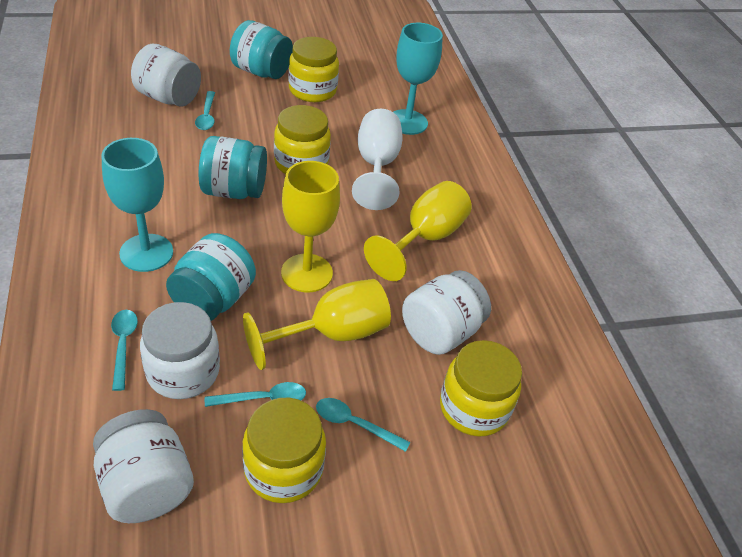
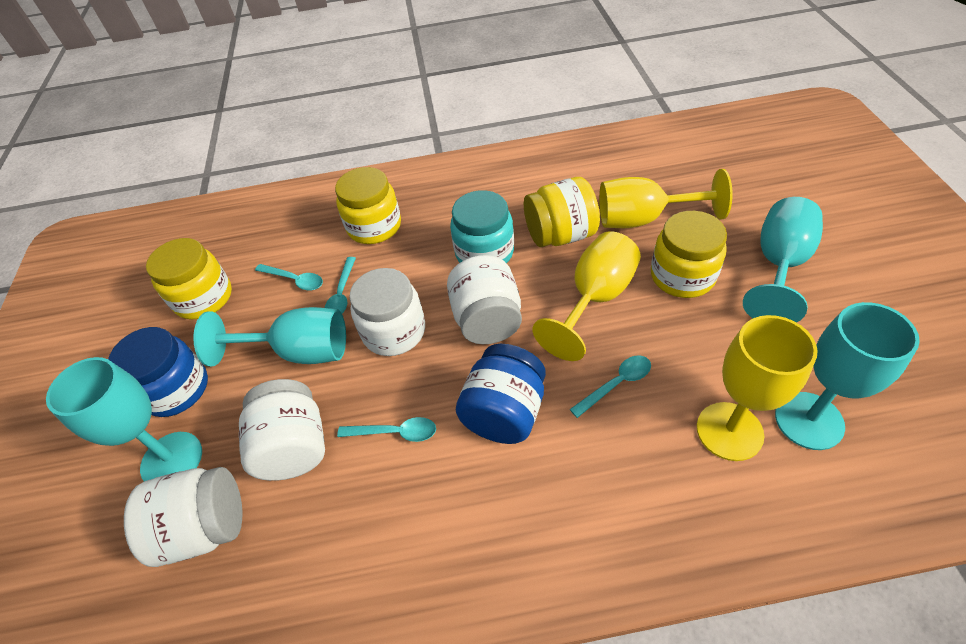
blue jar: 0 -> 2
turquoise goblet: 2 -> 4
turquoise jar: 3 -> 1
white goblet: 1 -> 0

